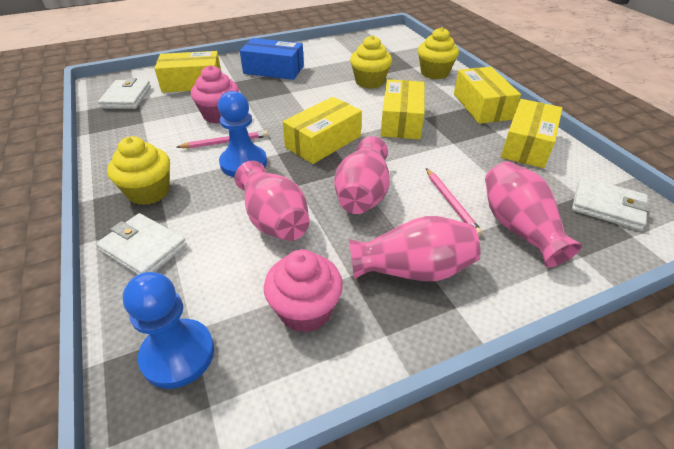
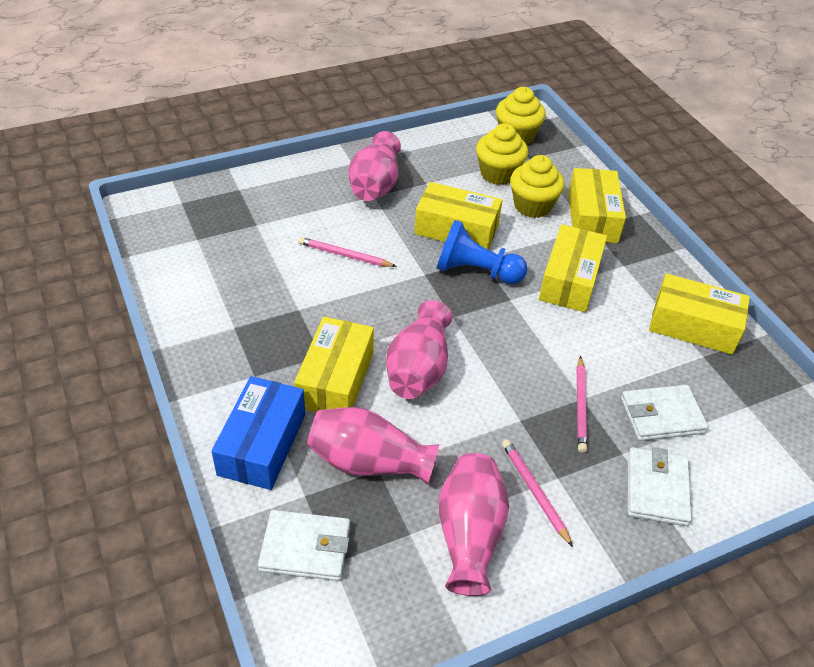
blue pawn: 2 -> 1
pink cupcake: 2 -> 0
pink pencil: 2 -> 3

